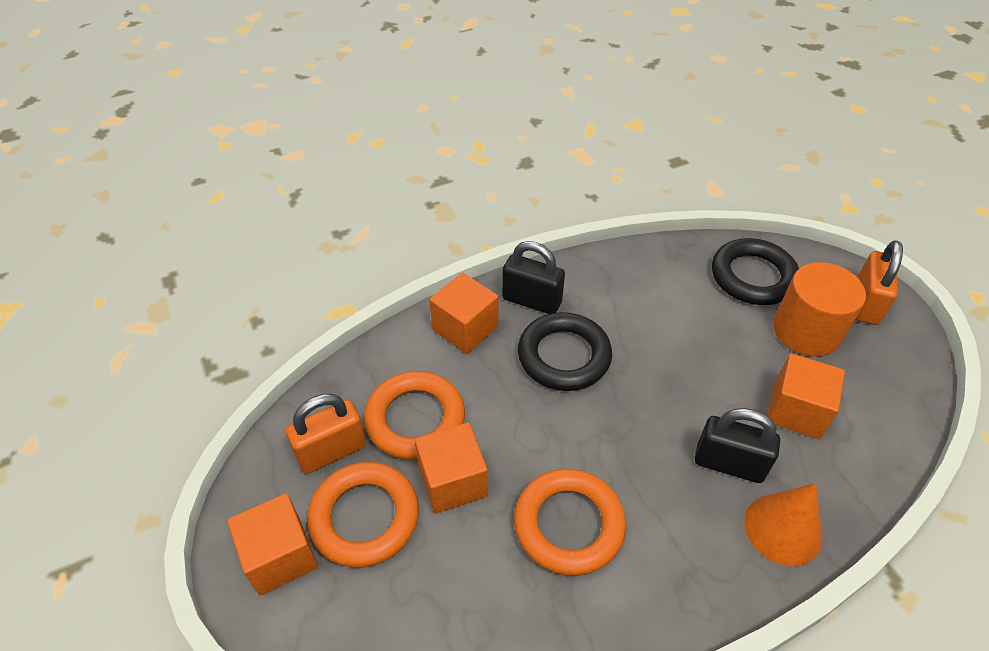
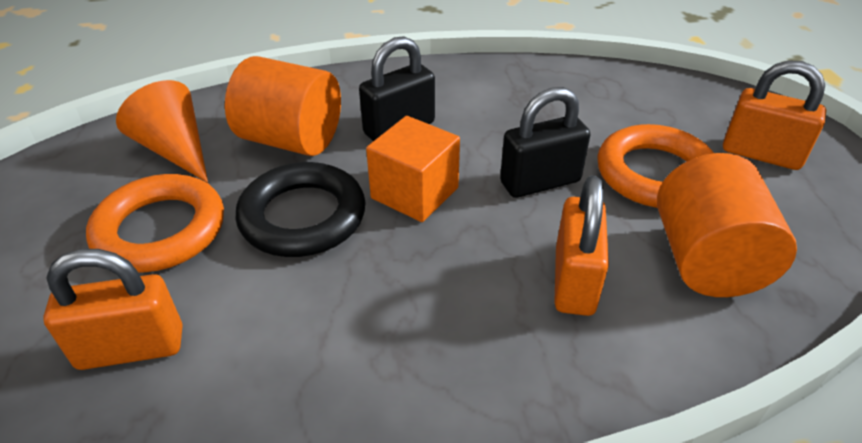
black ring: 2 -> 1
orange cube: 4 -> 1
orange cylinder: 1 -> 2
orange padlock: 2 -> 3
orange ring: 3 -> 2

